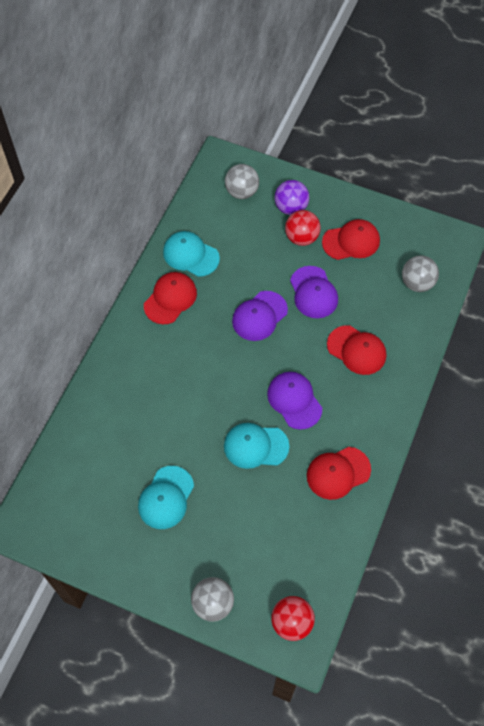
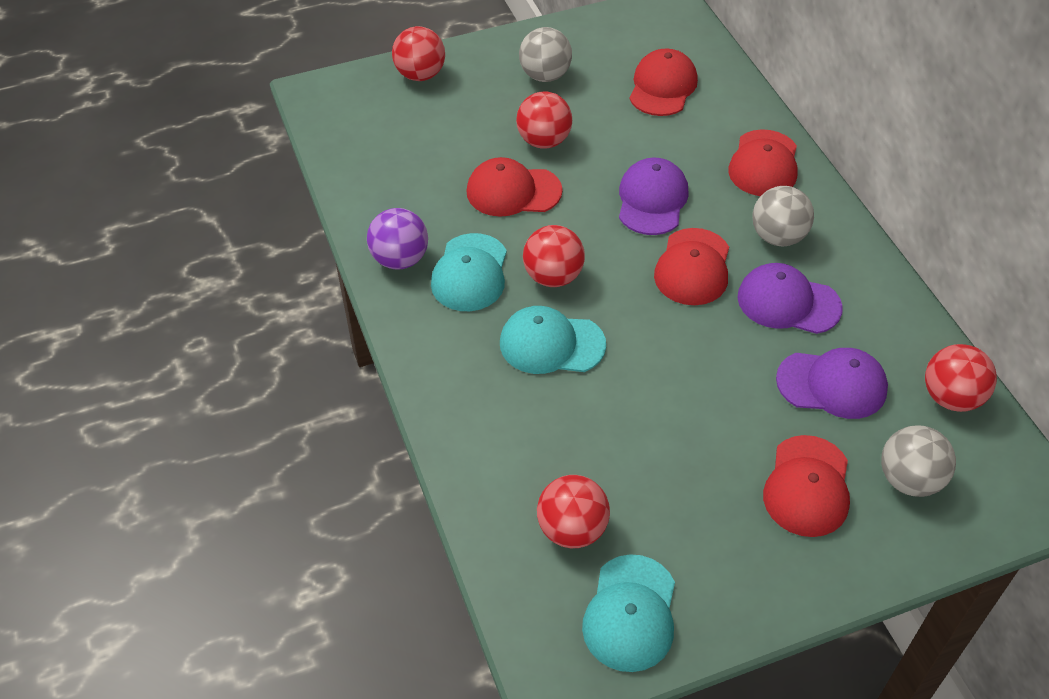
red ball: 2 -> 5
red cap: 4 -> 5

